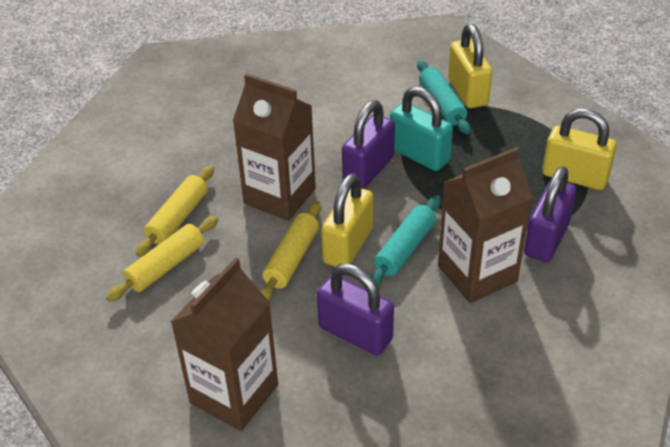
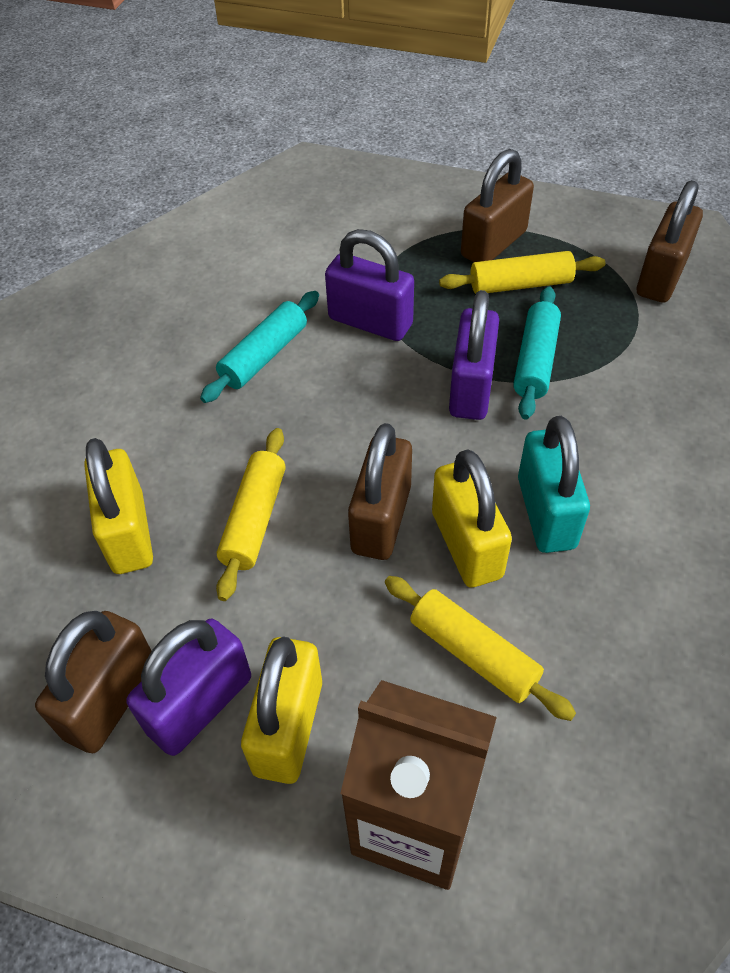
brown carton: 3 -> 1
brown padlock: 0 -> 4

